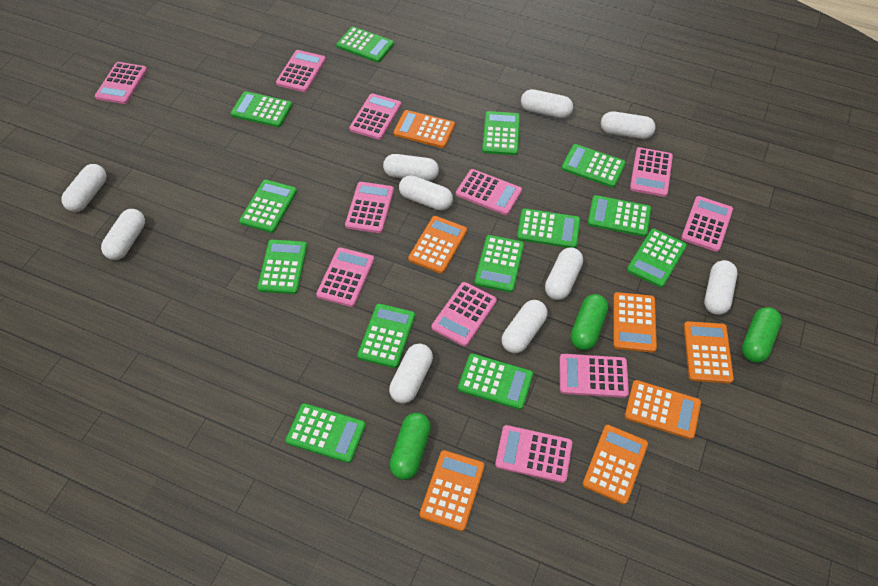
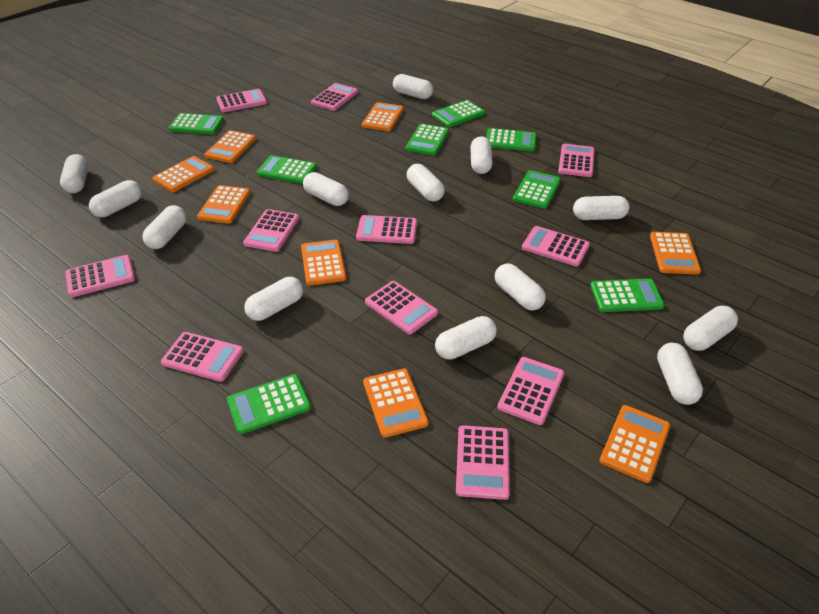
green calculator: 13 -> 8
green capsule: 3 -> 0
orange calculator: 7 -> 8
white capsule: 10 -> 13

